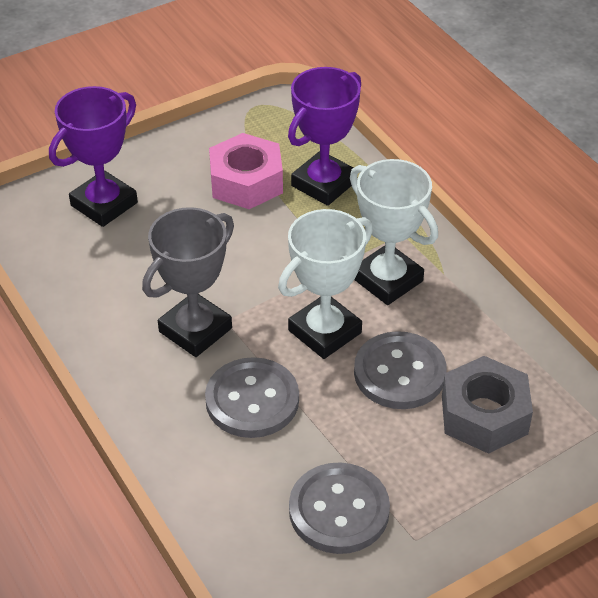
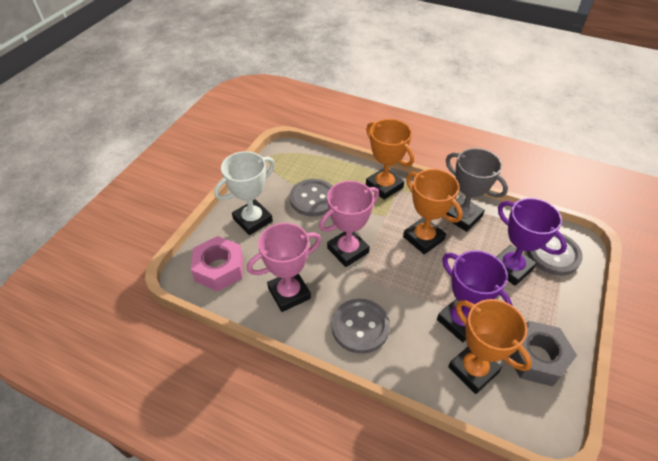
orange trophy: 0 -> 3
pink trophy: 0 -> 2
white trophy: 2 -> 1

